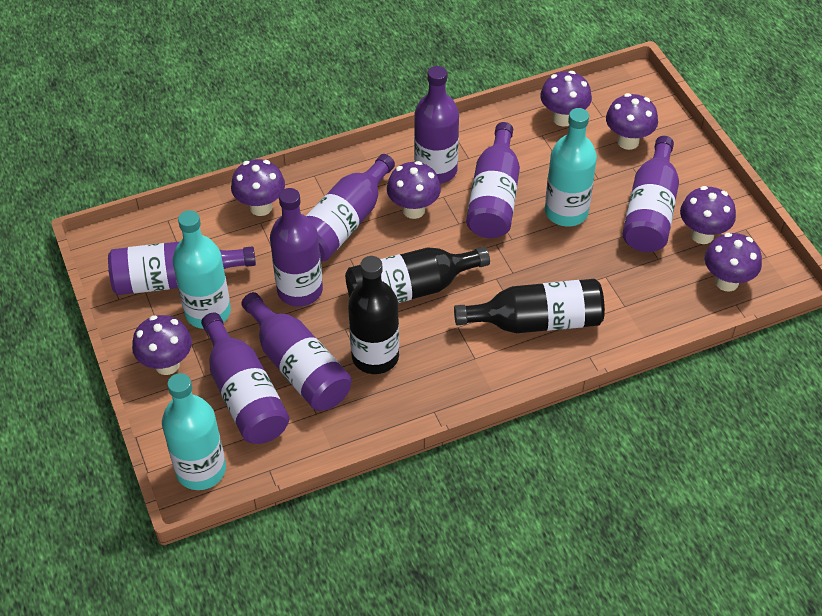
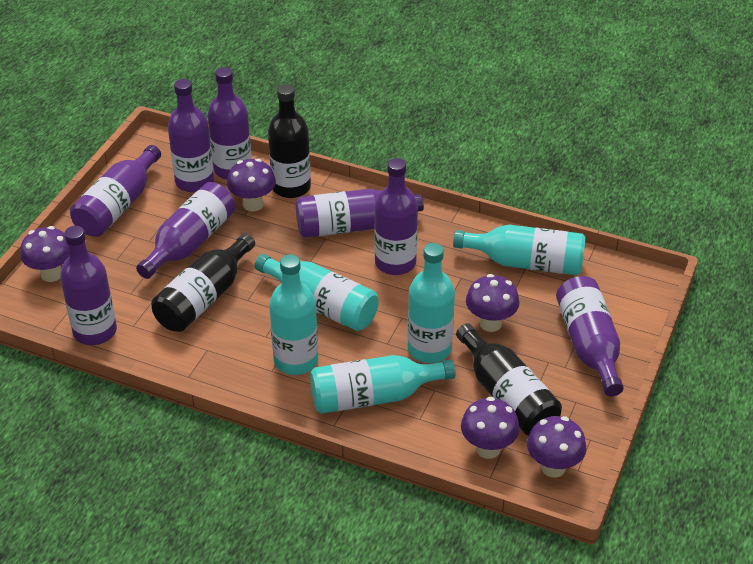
purple mushroom: 7 -> 5
turquoise bottle: 3 -> 5

